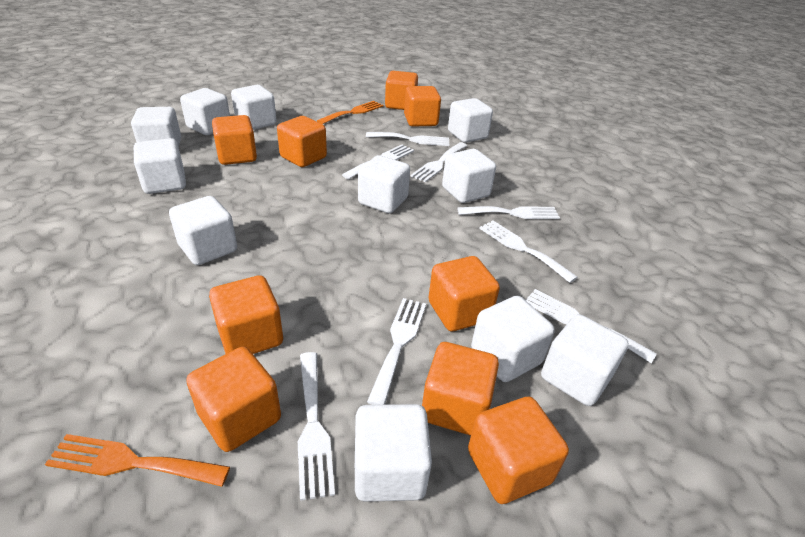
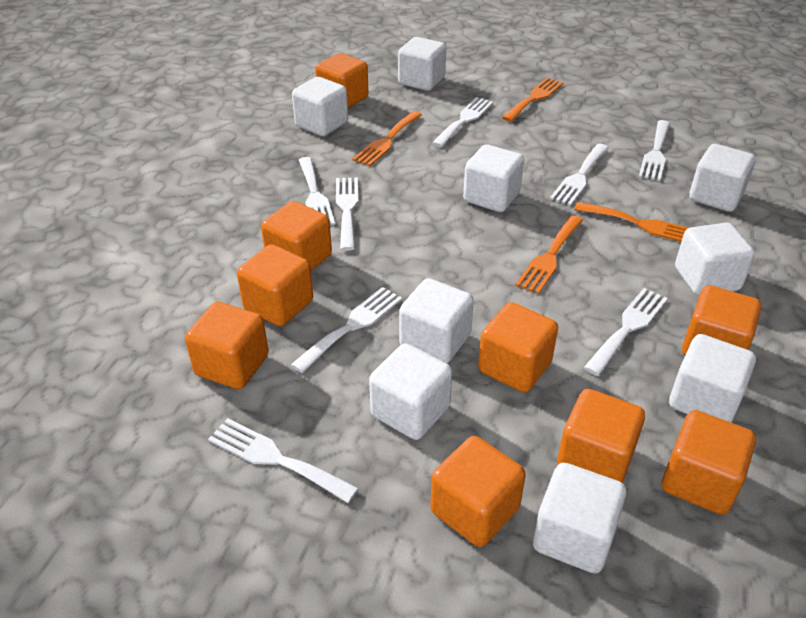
orange fork: 2 -> 4
white cube: 11 -> 9

